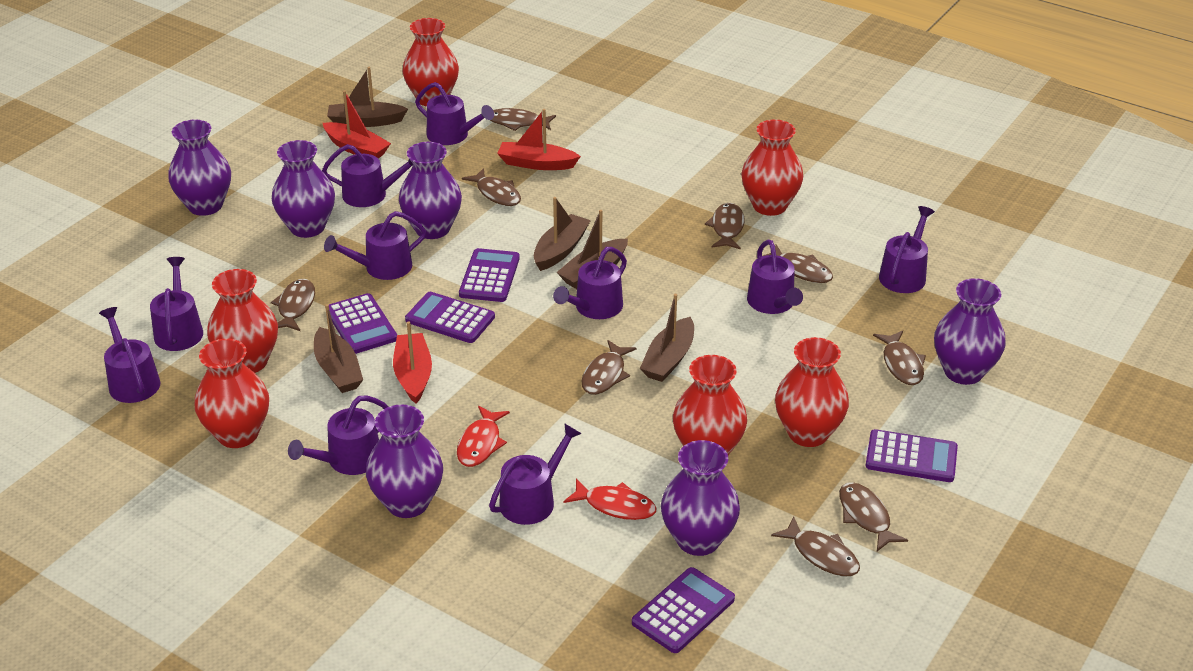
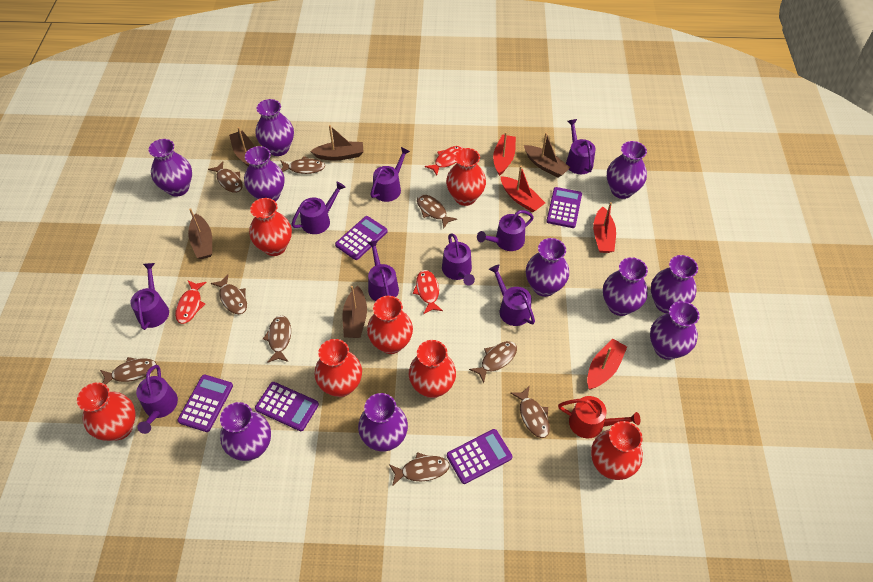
purple vase: 6 -> 10
purple watering can: 10 -> 9
red boat: 3 -> 4
red fish: 2 -> 3
red vase: 6 -> 7
red watering can: 0 -> 1

